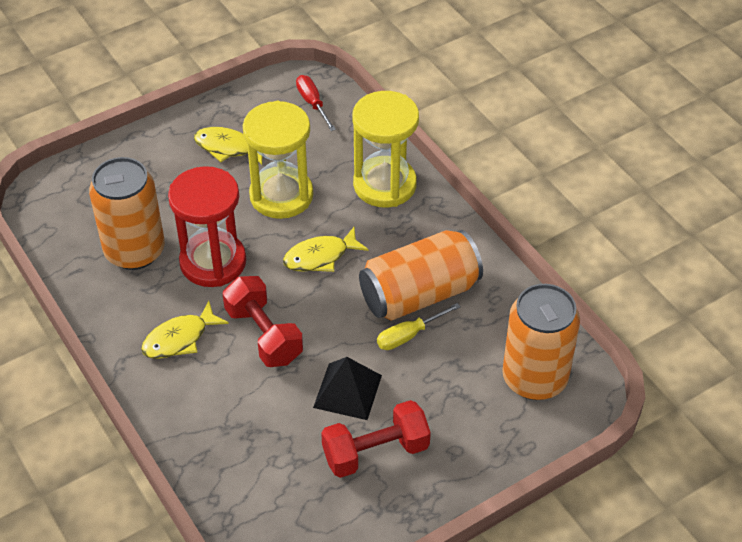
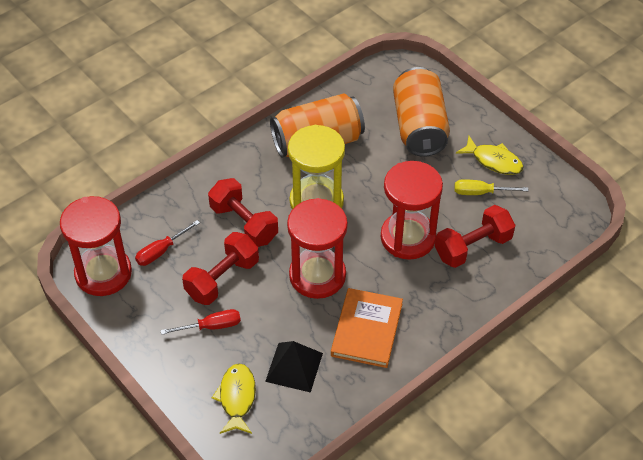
orange book: 0 -> 1
orange can: 3 -> 2
red dumbbell: 2 -> 3
red hourglass: 1 -> 3
red screwdriver: 1 -> 2
yellow fish: 3 -> 2
yellow hourglass: 2 -> 1

